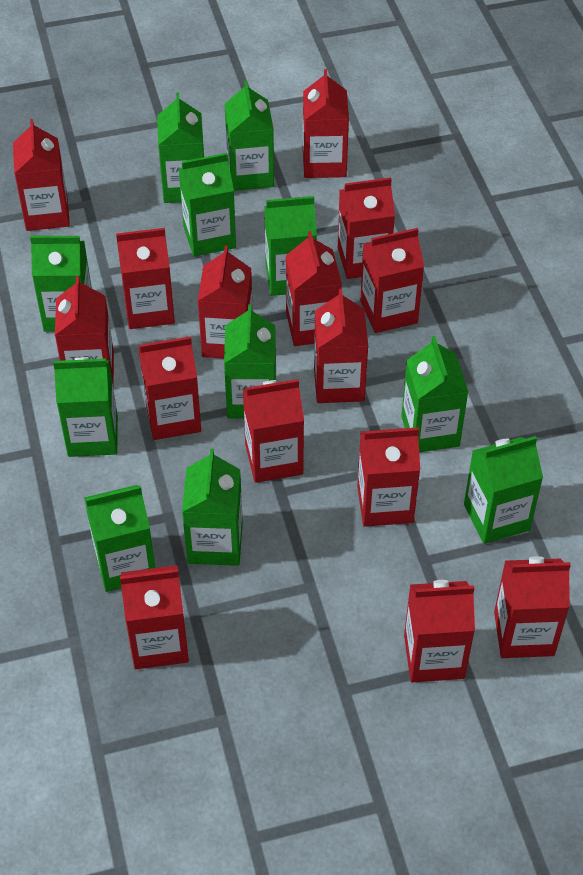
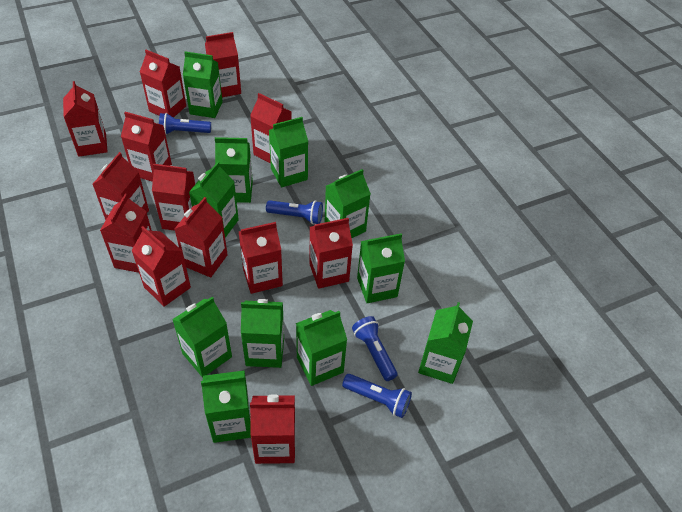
blue flashlight: 0 -> 4
red carton: 15 -> 13

